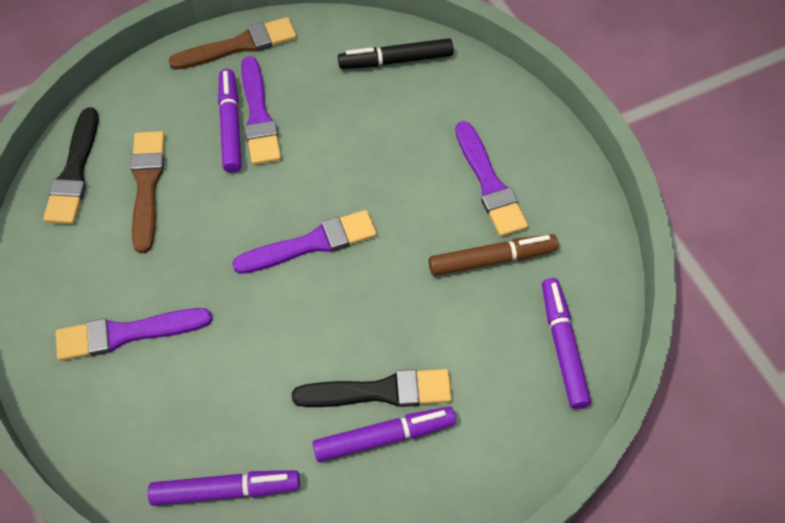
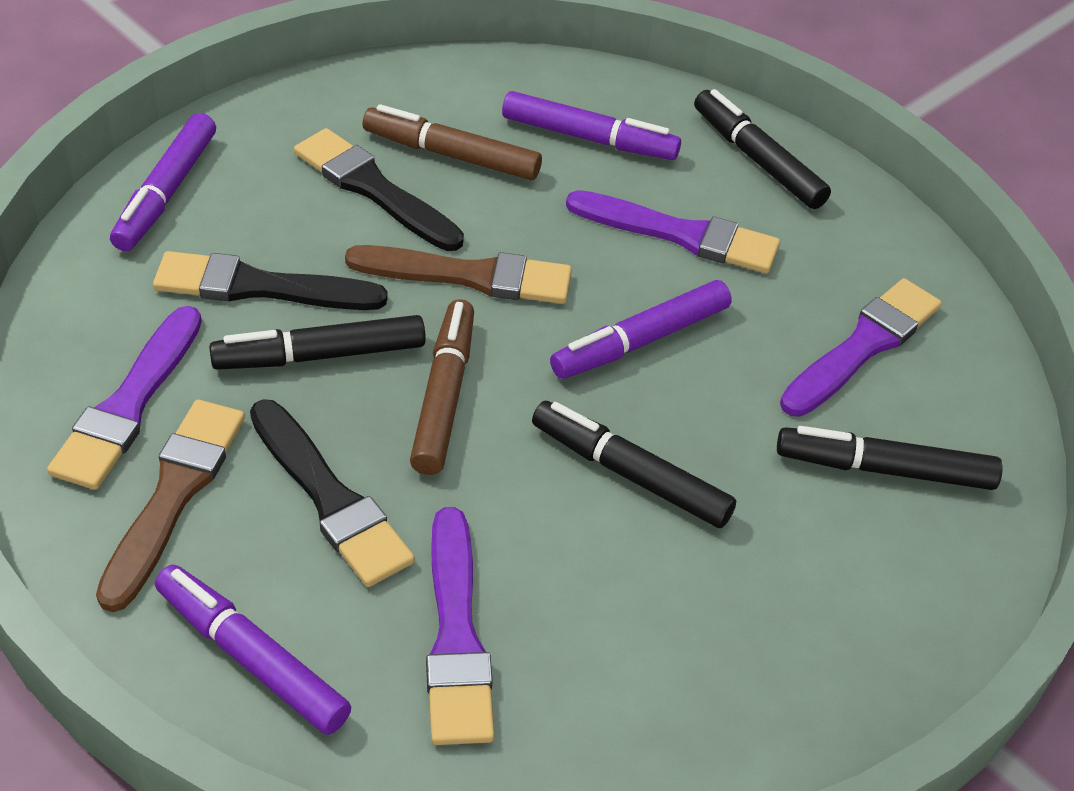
black brush: 2 -> 3
black marker: 1 -> 4
brown marker: 1 -> 2

